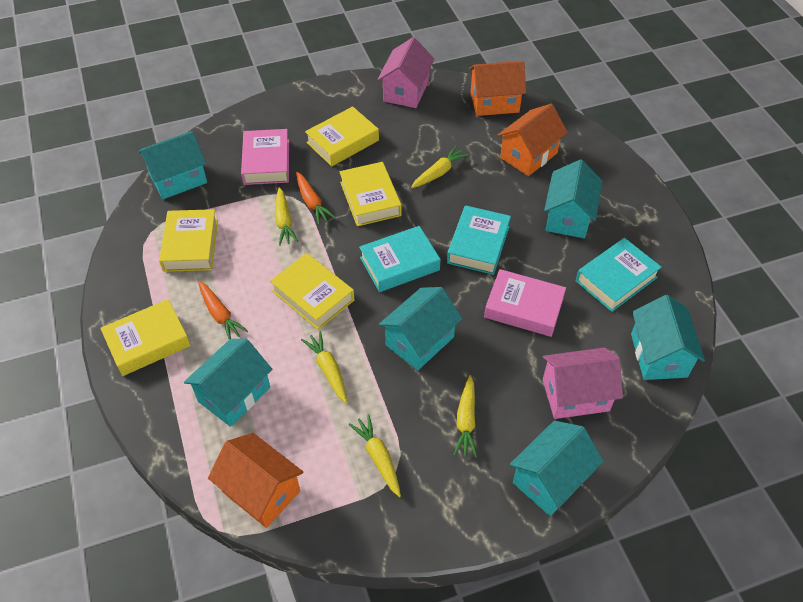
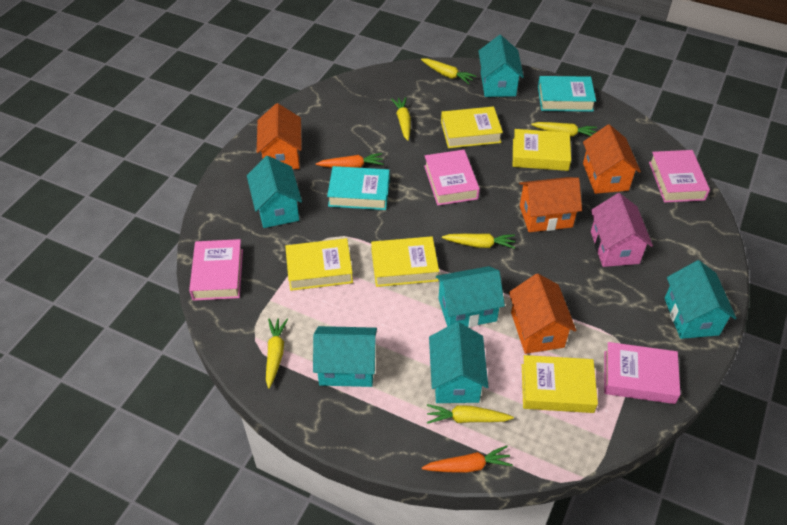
orange house: 3 -> 4
pink book: 2 -> 4
pink house: 2 -> 1
turquoise book: 3 -> 2
yellow carrot: 5 -> 6

